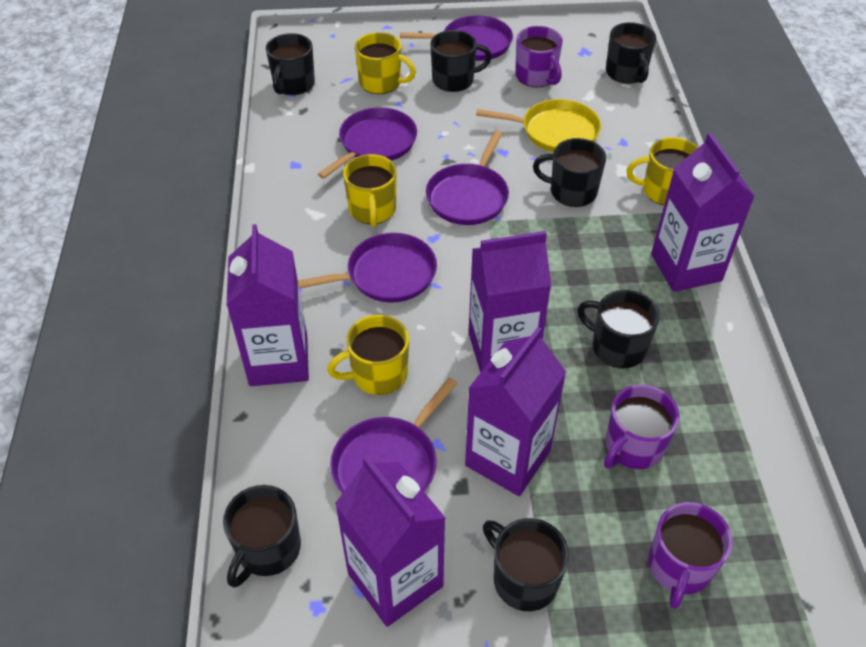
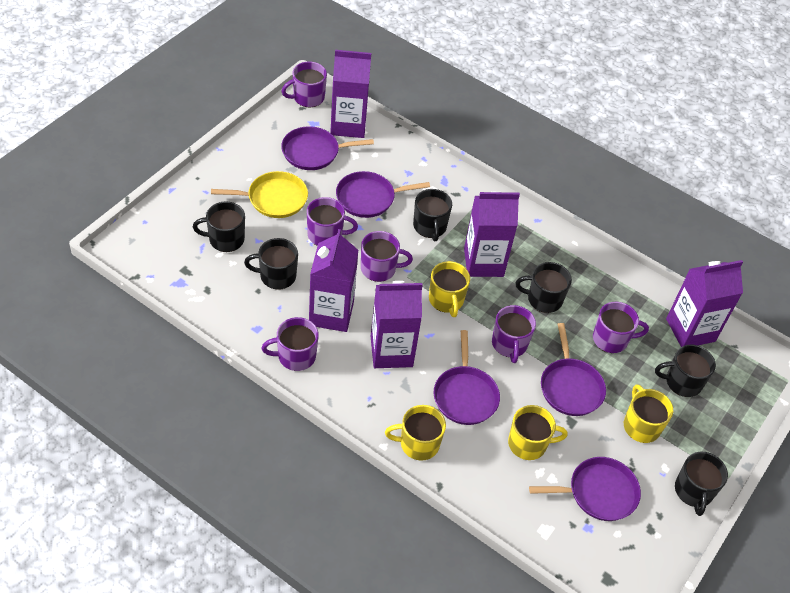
black mug: 7 -> 6
purple mug: 3 -> 6

